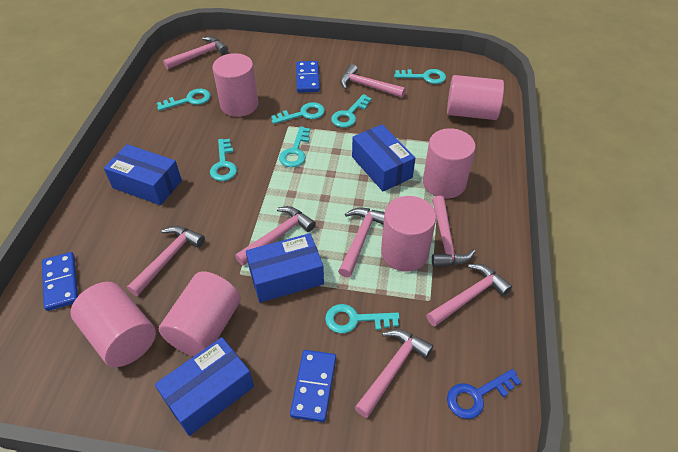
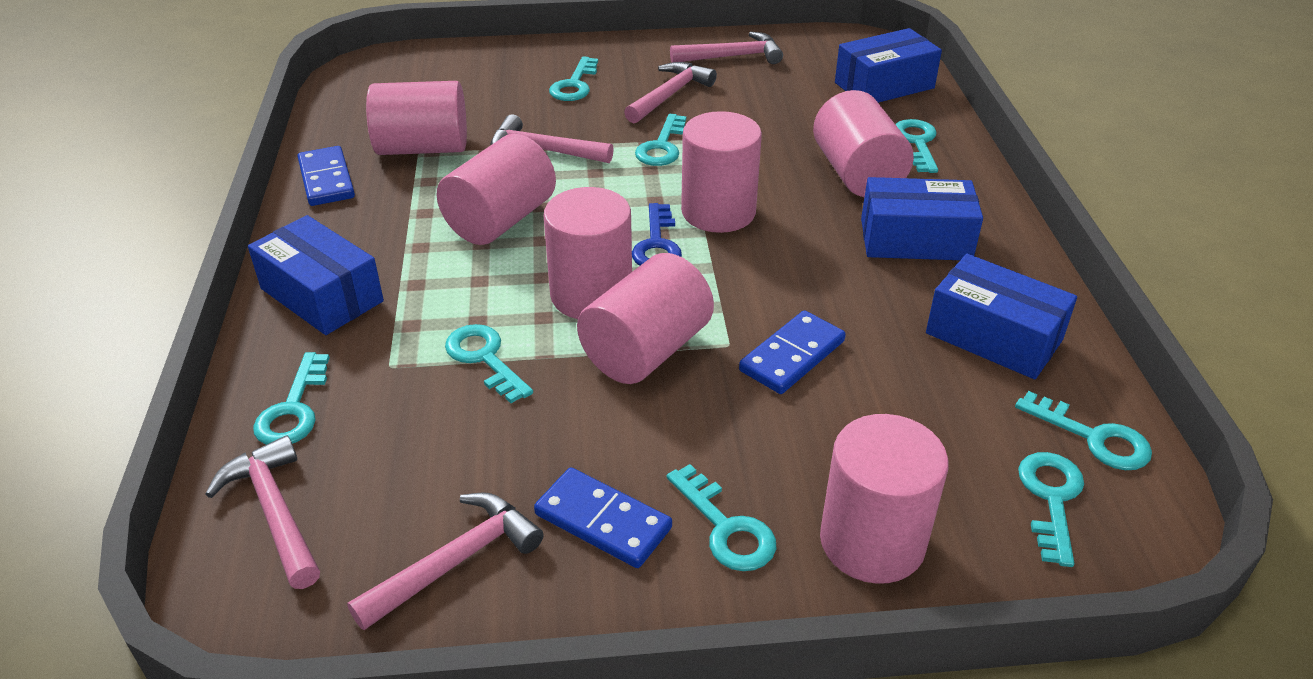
pink cylinder: 6 -> 7
pink hammer: 8 -> 5
turquoise key: 7 -> 8

